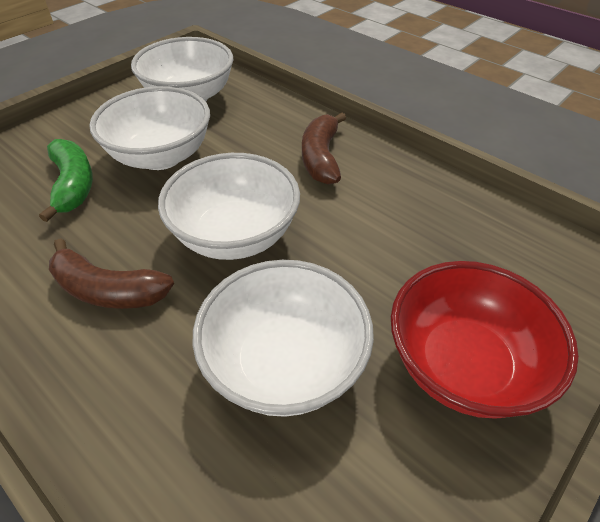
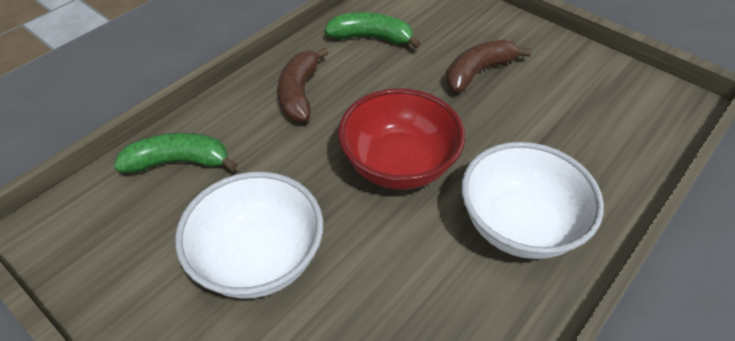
green banana: 1 -> 2
white bowl: 4 -> 2

